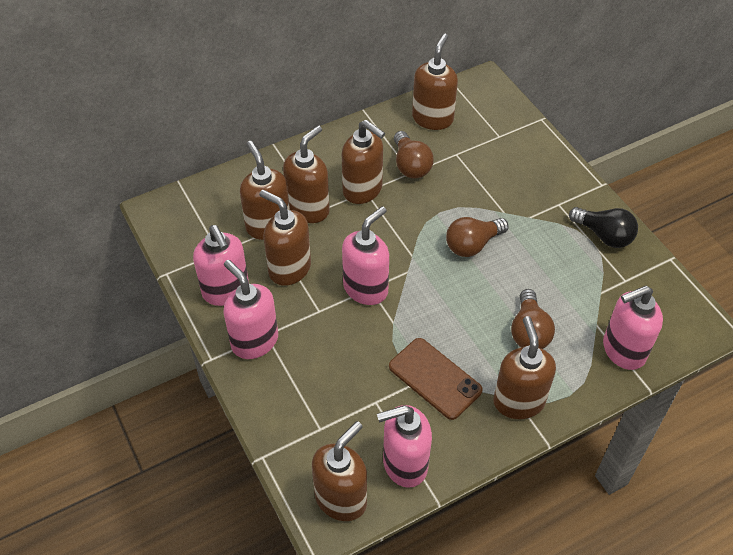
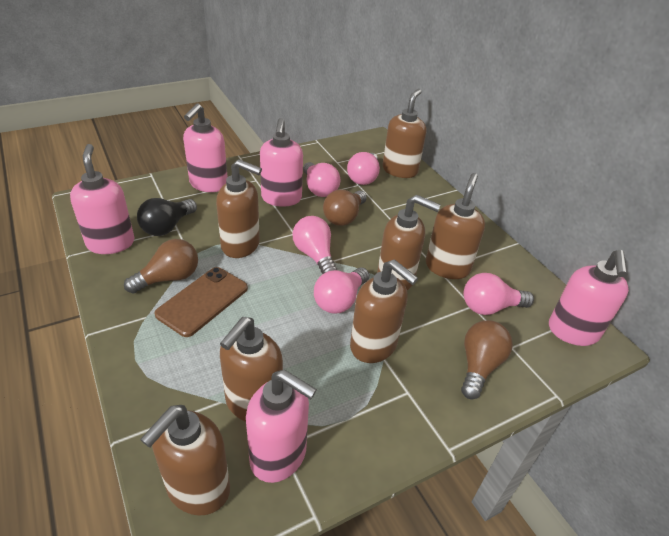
pink light bulb: 0 -> 5

